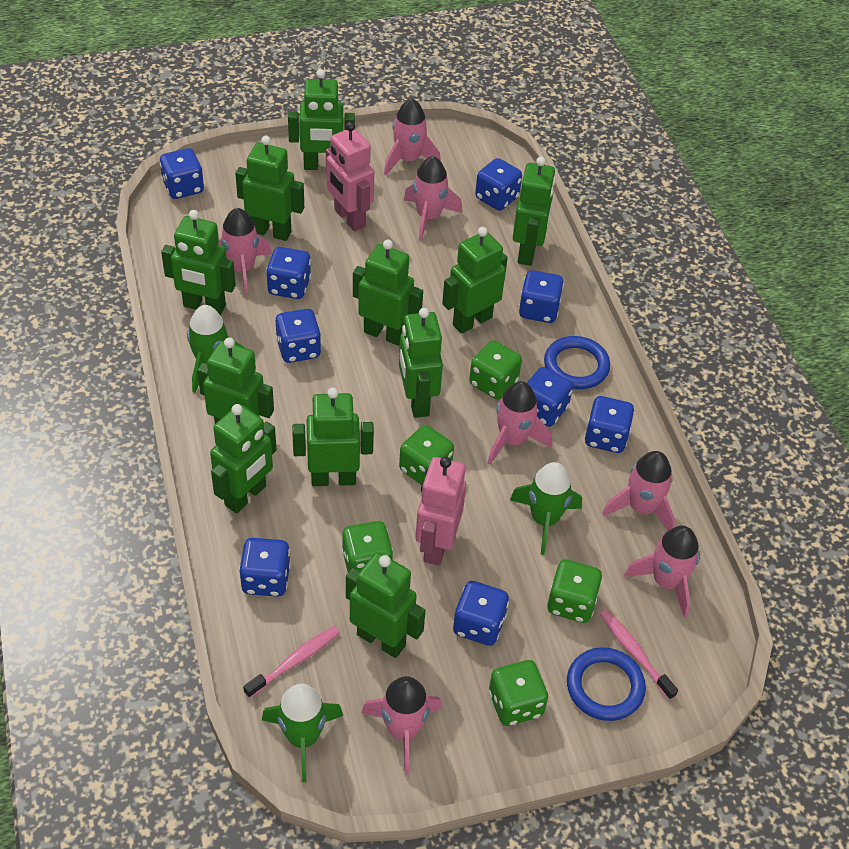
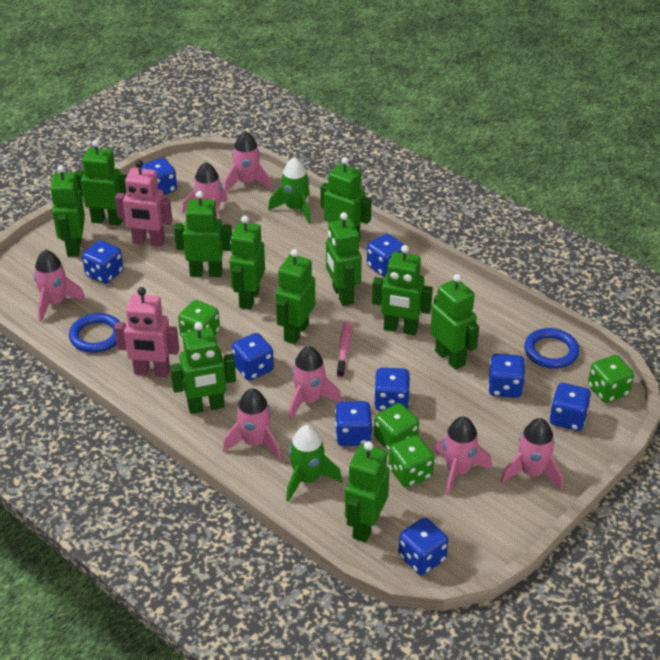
green dice: 5 -> 4
green rocket: 3 -> 2
pink toothbrush: 2 -> 1

